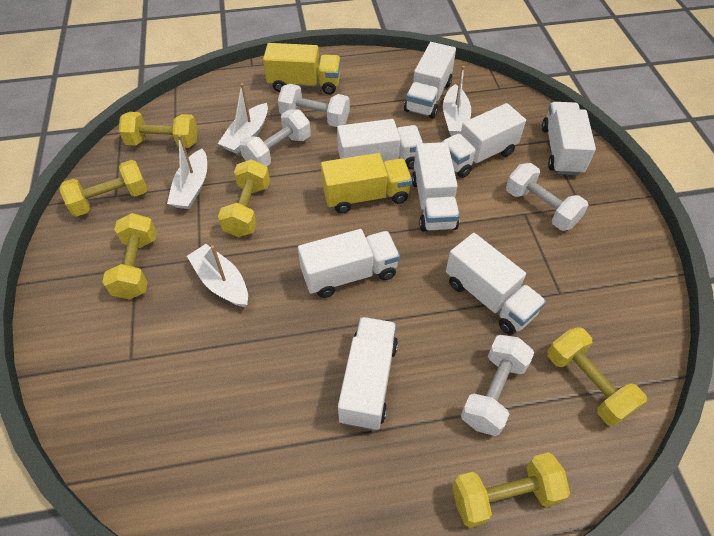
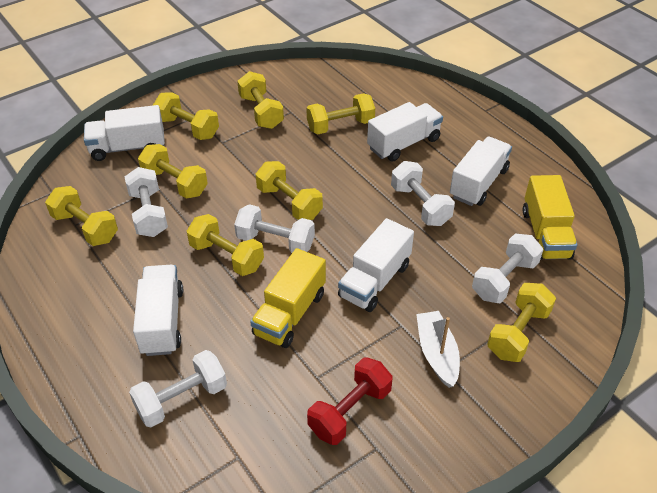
red dumbbell: 0 -> 1
white boat: 4 -> 1
white dumbbell: 4 -> 5
white truck: 8 -> 5
yellow dumbbell: 6 -> 8

